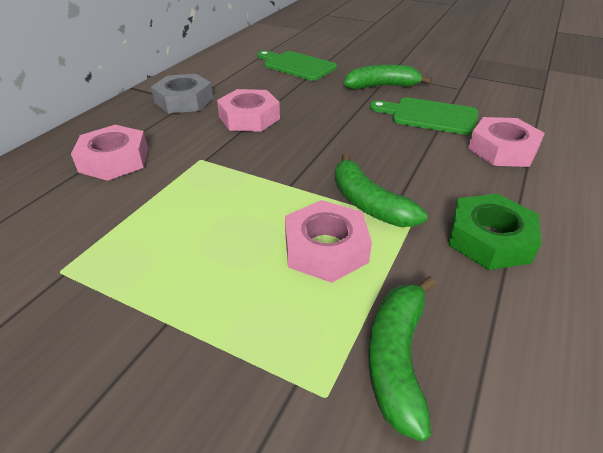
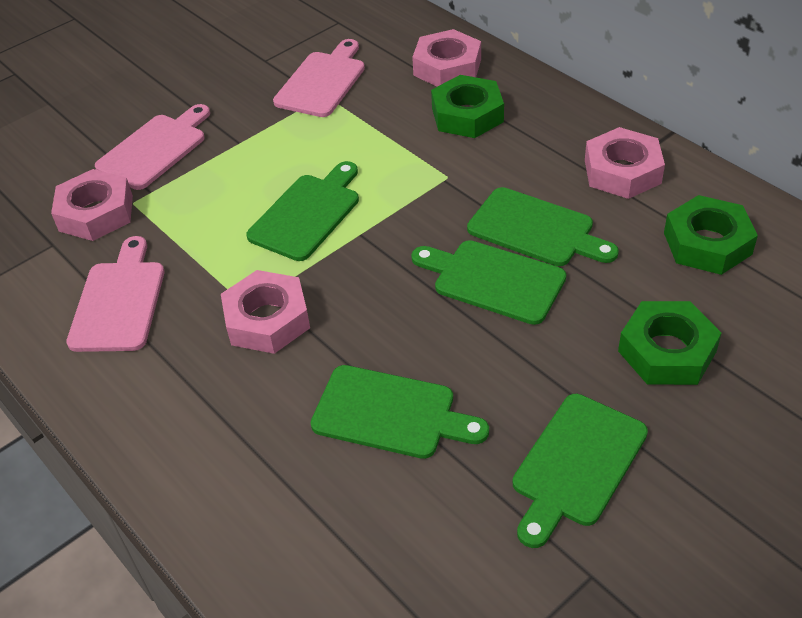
green banana: 3 -> 0
green cutting board: 2 -> 5
green nut: 1 -> 3
grey nut: 1 -> 0
pink cutting board: 0 -> 3

